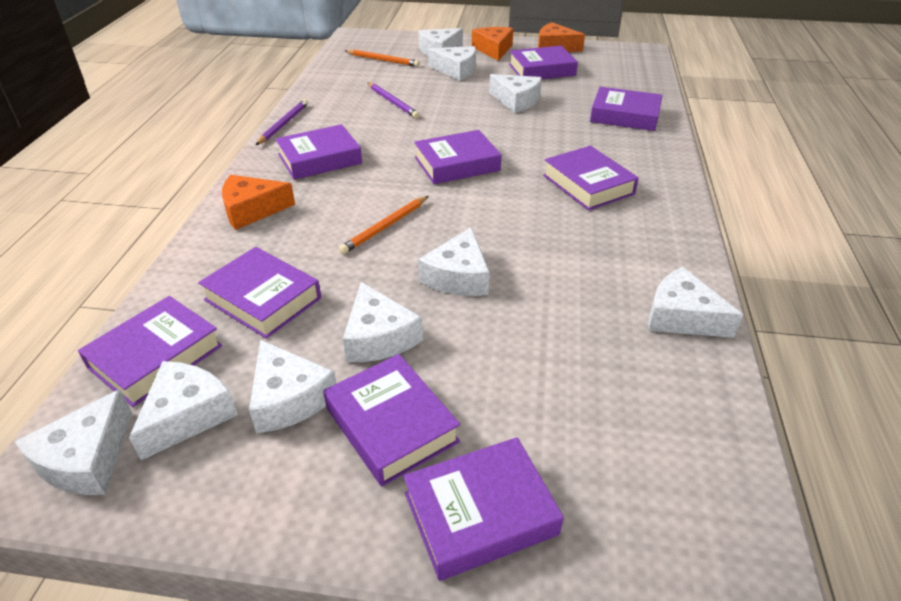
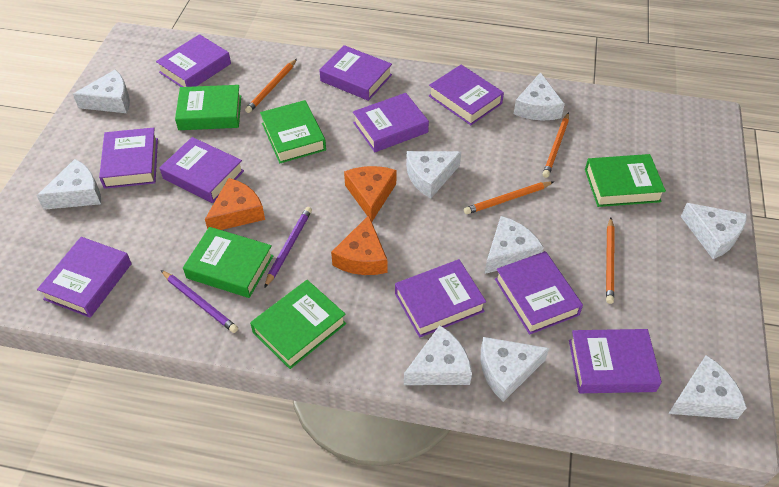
green book: 0 -> 5
orange pencil: 2 -> 4
purple book: 9 -> 10

